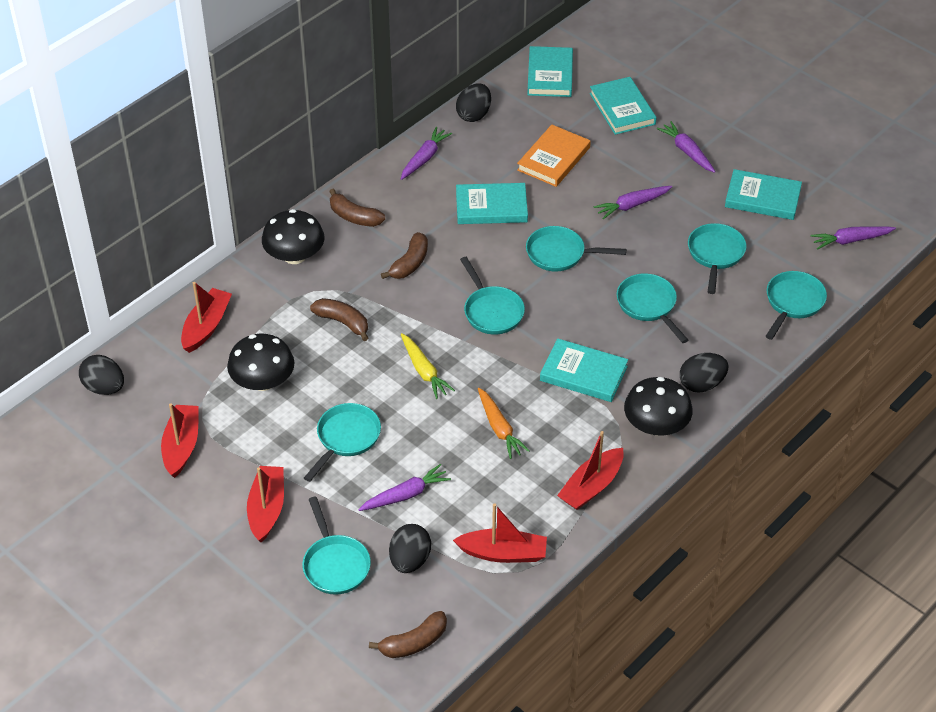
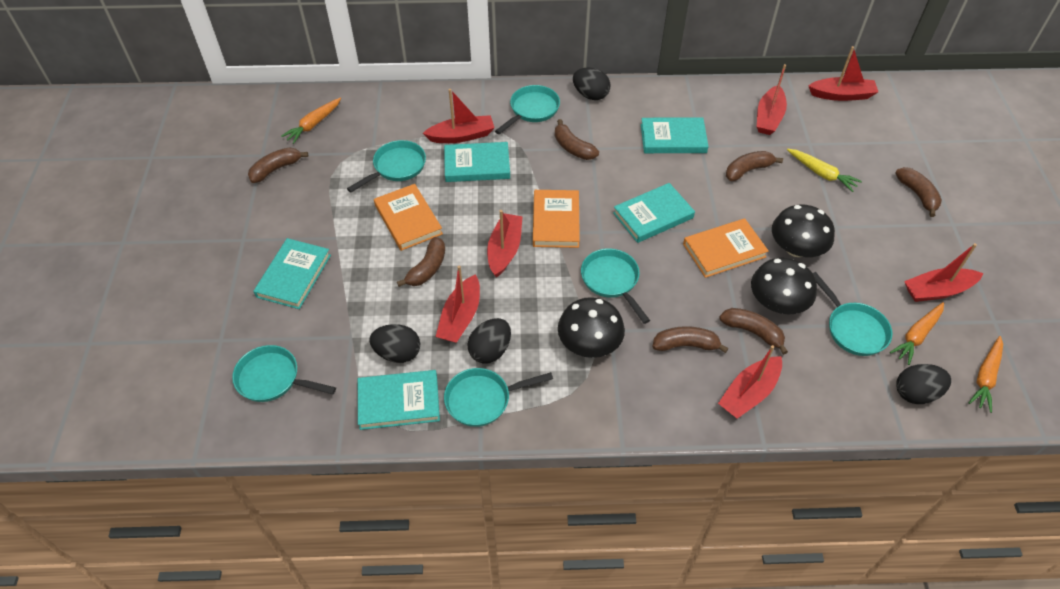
brown banana: 4 -> 7
orange book: 1 -> 3
orange carrot: 1 -> 3
purple carrot: 5 -> 0
red boat: 5 -> 7
turquoise pan: 7 -> 6

